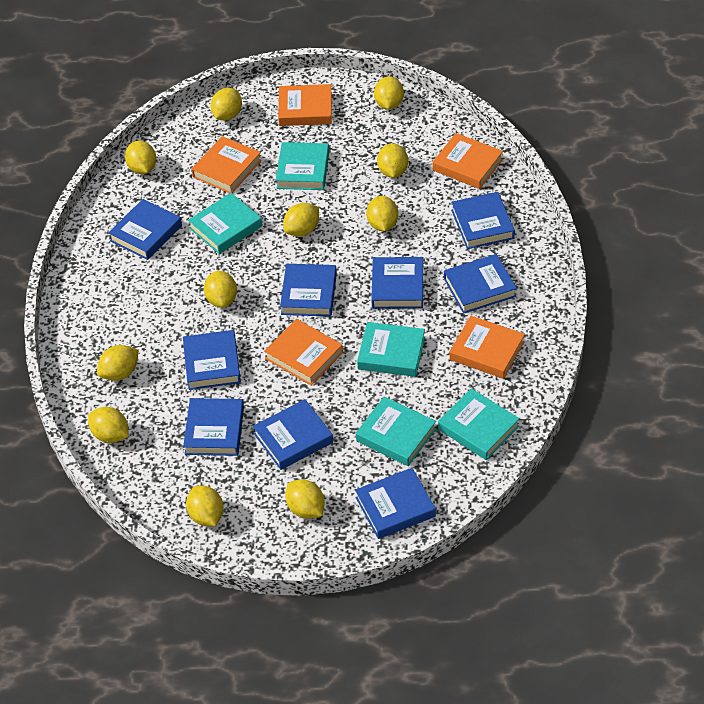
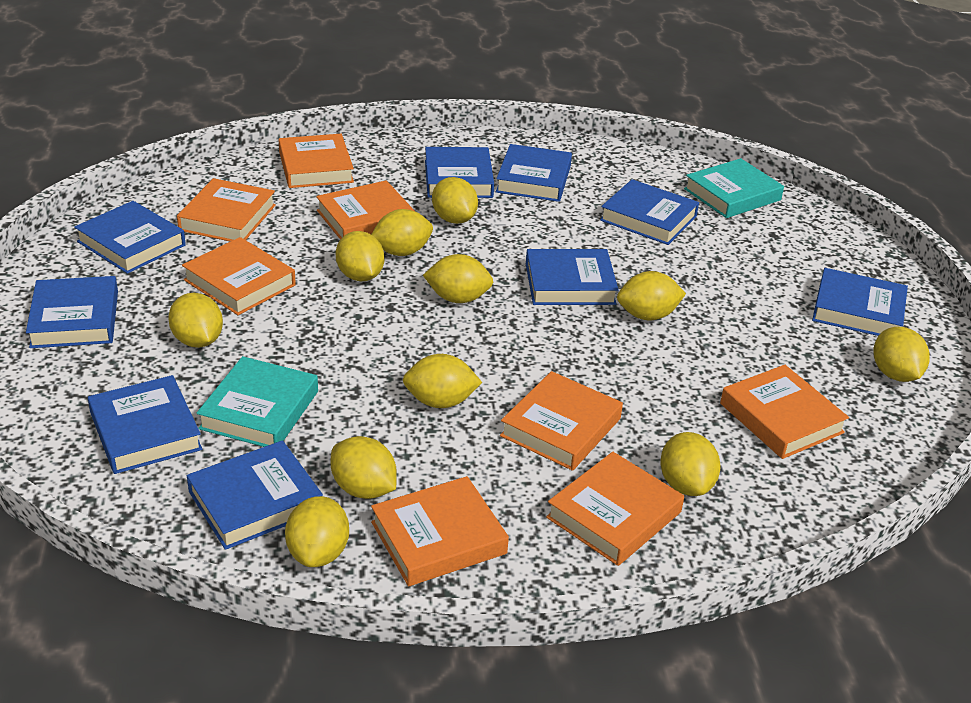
orange book: 5 -> 8
turquoise book: 5 -> 2

